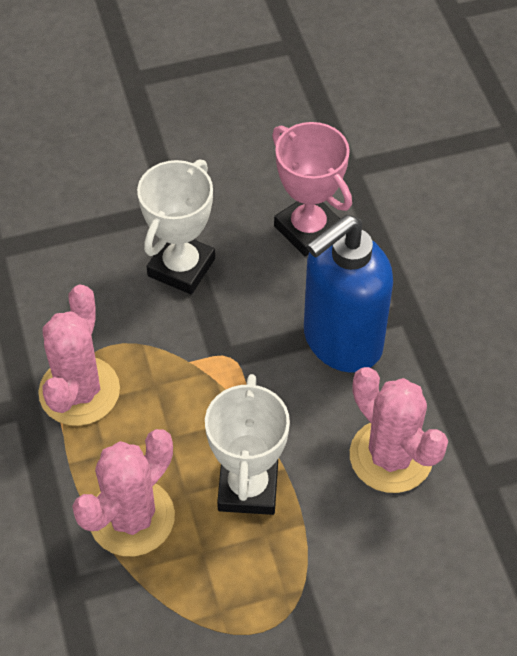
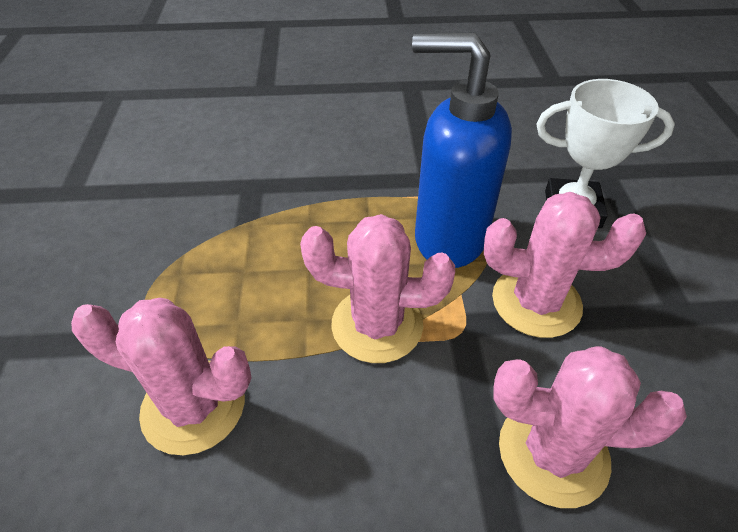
pink cactus: 3 -> 4
pink trophy: 1 -> 0
white trophy: 2 -> 1

